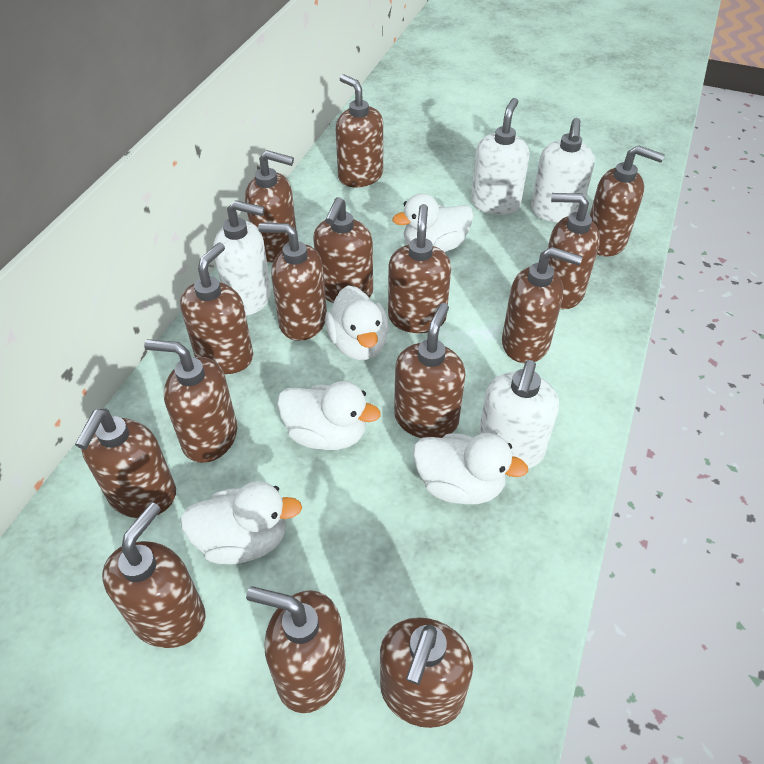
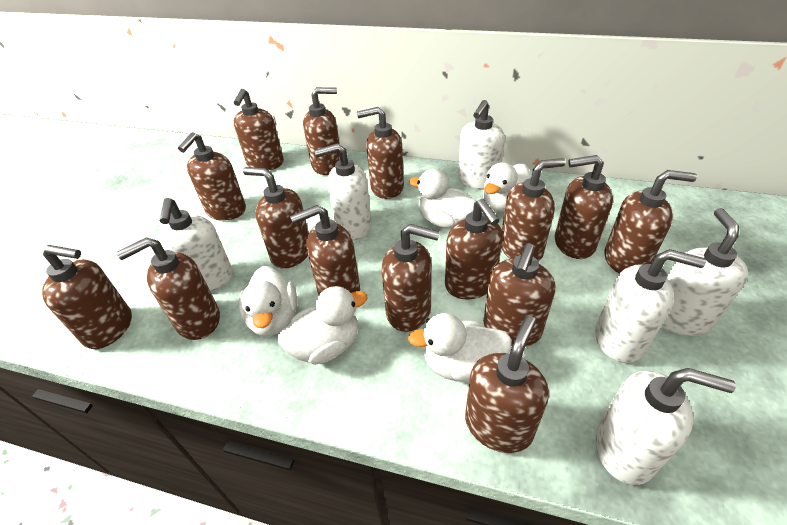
white soap dispenser: 4 -> 6

